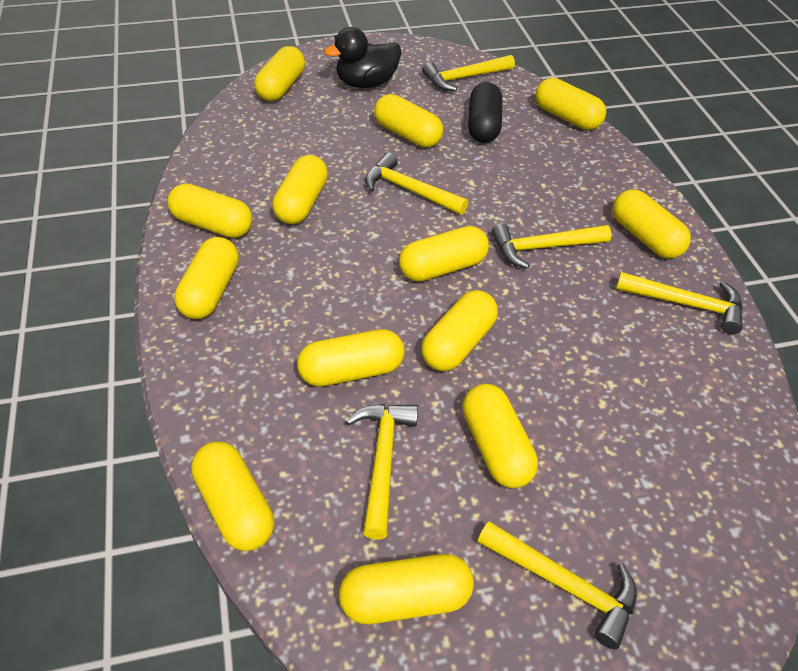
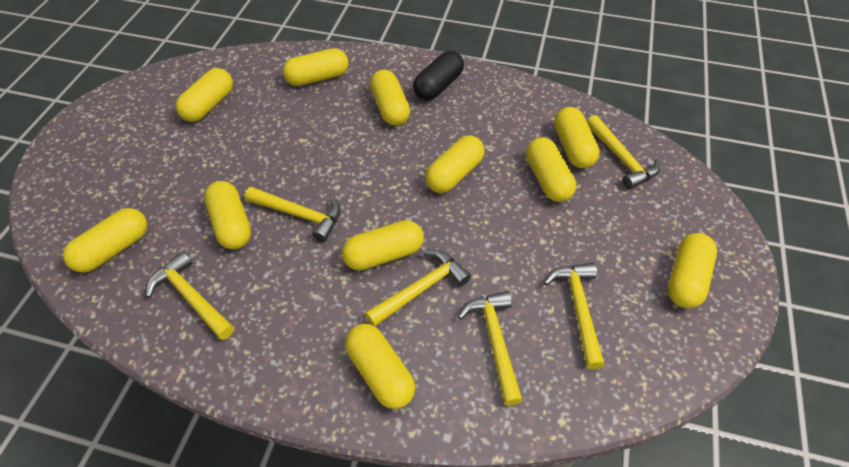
black duck: 1 -> 0
yellow capsule: 13 -> 11

